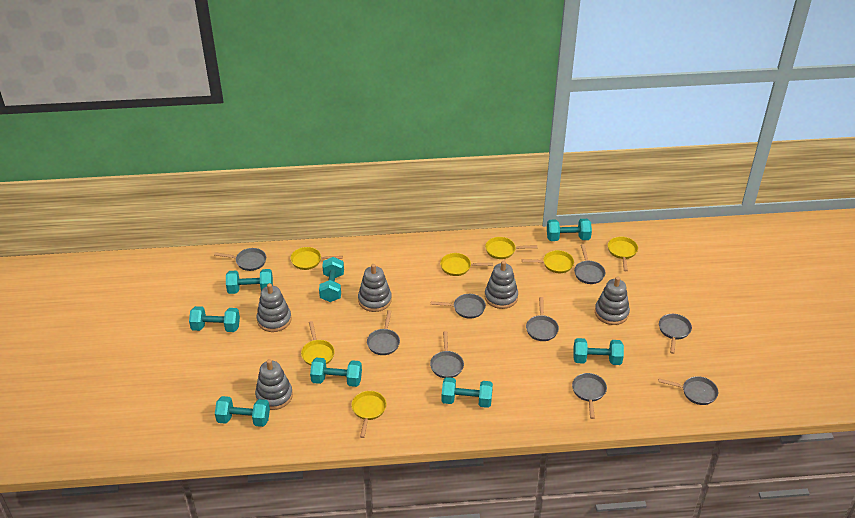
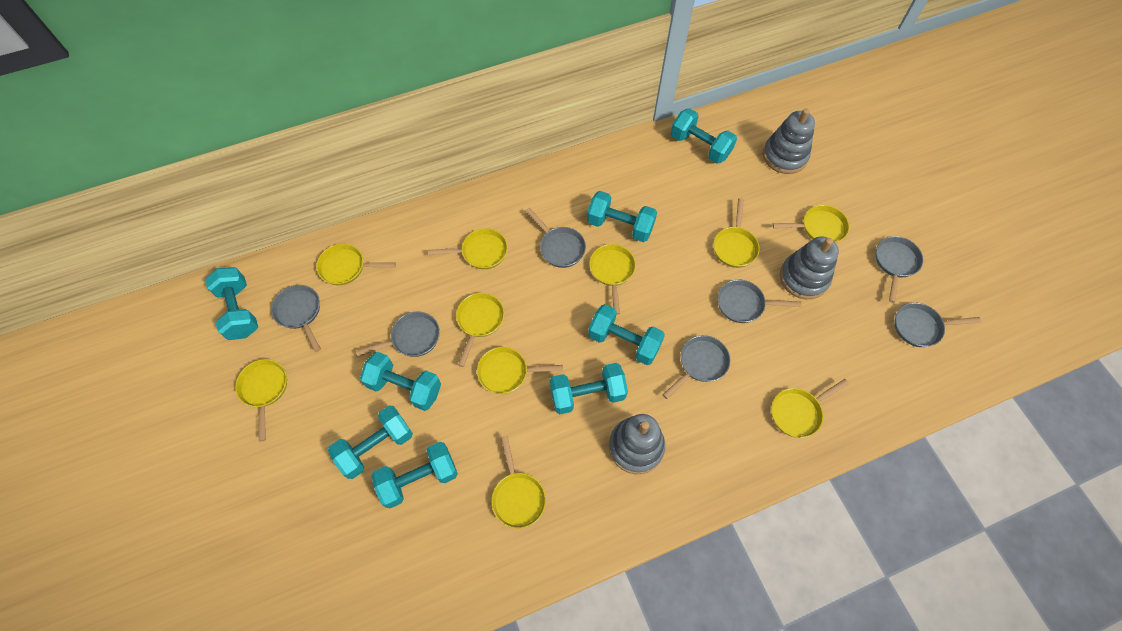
grey pan: 9 -> 7
grey stacking toy: 5 -> 3
yellow pan: 7 -> 10

